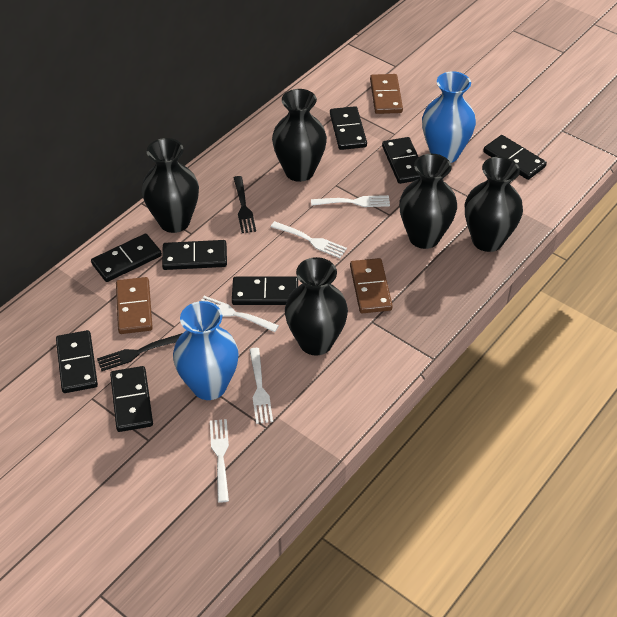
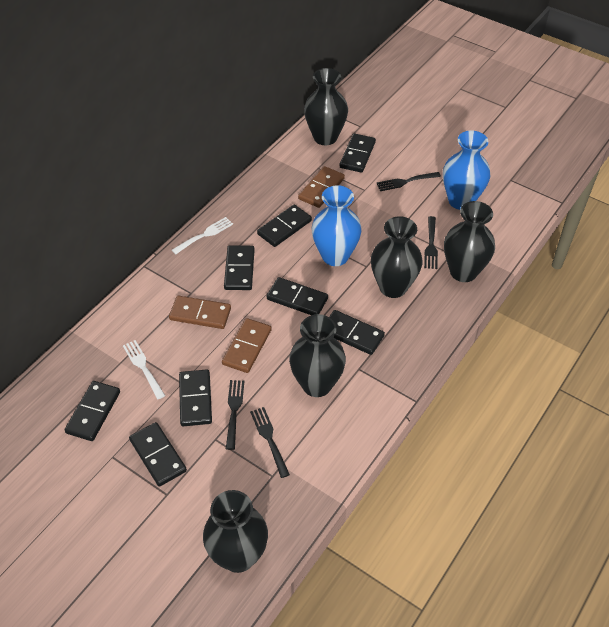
black fork: 2 -> 4
white fork: 5 -> 2

